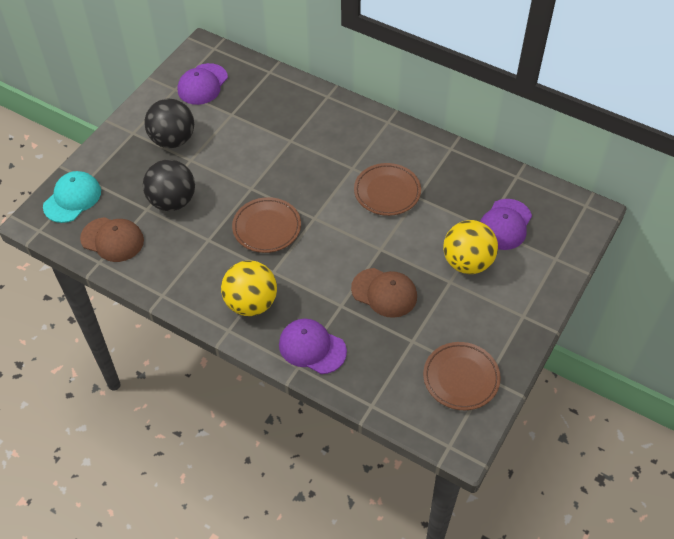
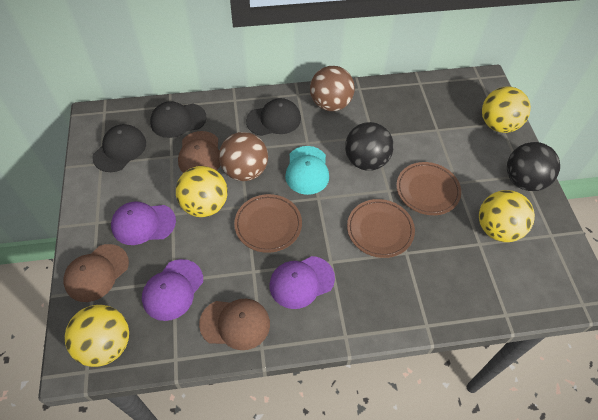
black cap: 0 -> 3
brown ball: 0 -> 2
brown cap: 2 -> 3
yellow ball: 2 -> 4

